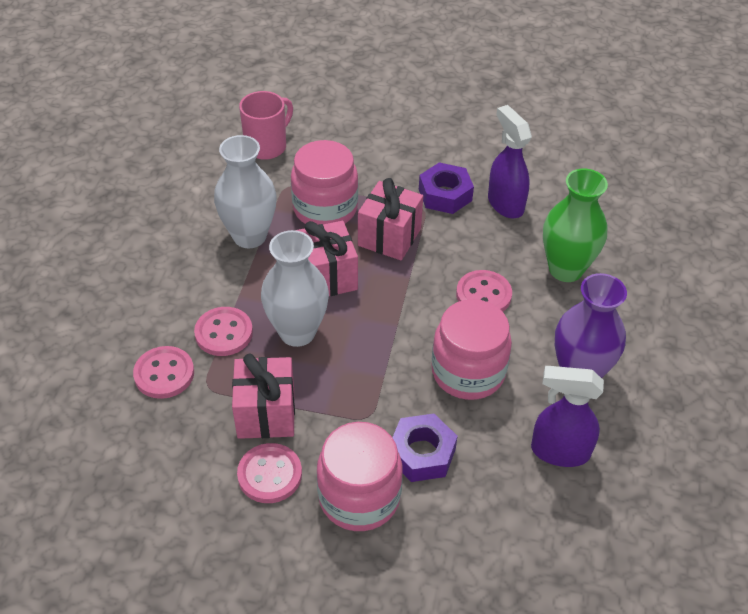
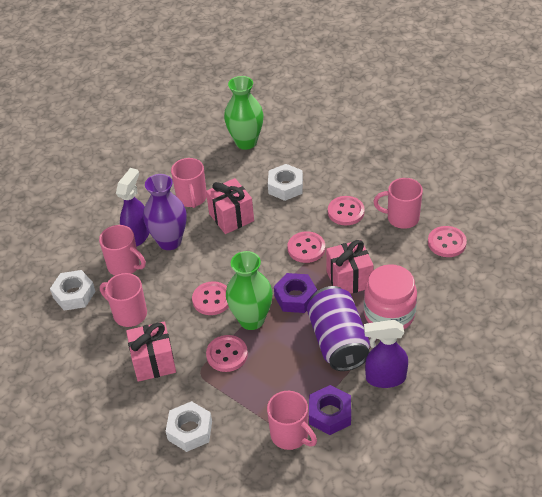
green vase: 1 -> 2
pink button: 4 -> 5
pink jar: 3 -> 1
pink mug: 1 -> 5
purple can: 0 -> 1
white nut: 0 -> 3
white vase: 2 -> 0

